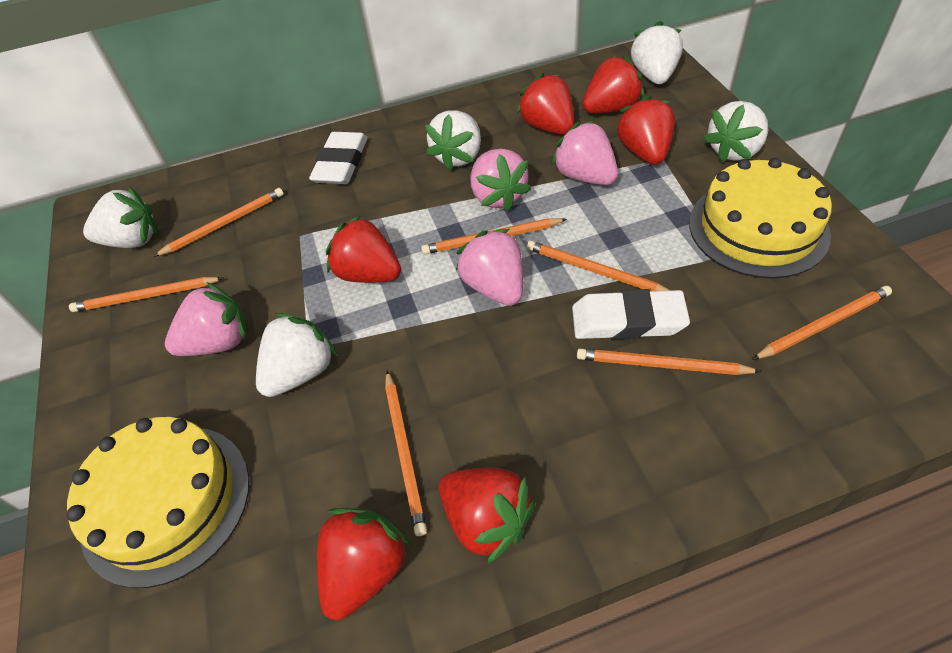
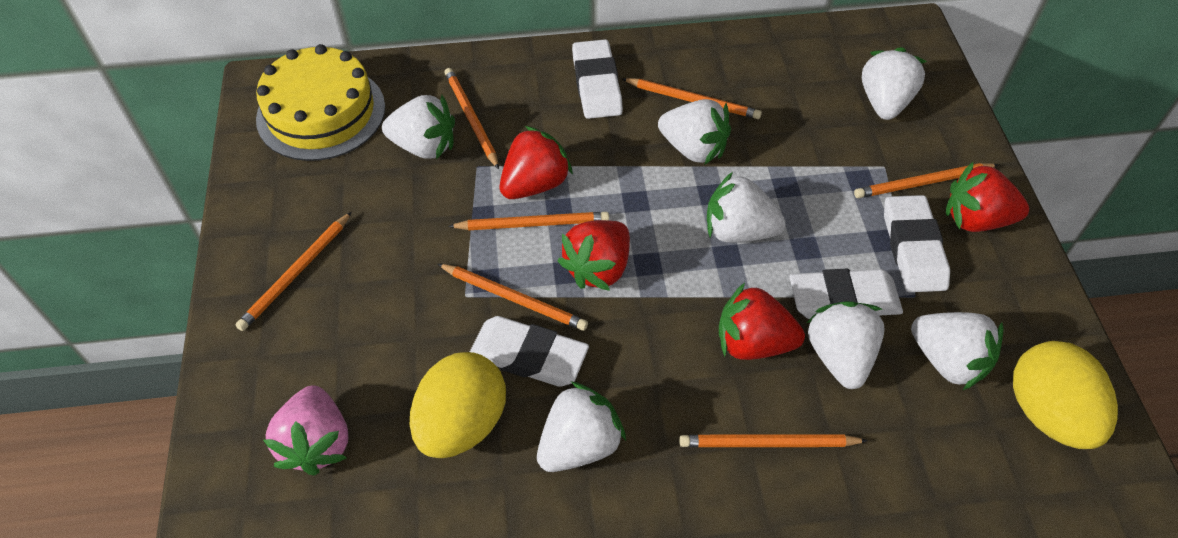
pink strawberry: 4 -> 1
red strawberry: 6 -> 4
white eraser: 2 -> 4
white strawberry: 5 -> 7
yellow cake: 2 -> 1
yellow egg: 0 -> 2

